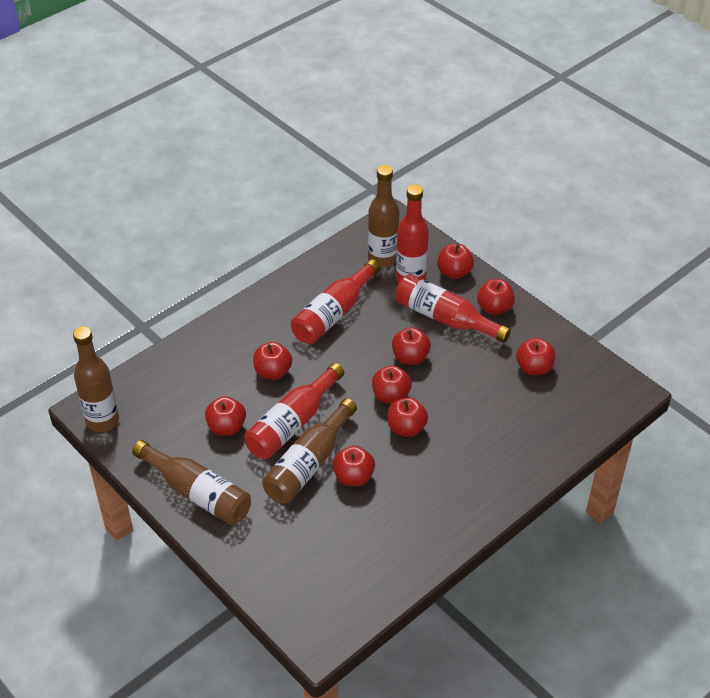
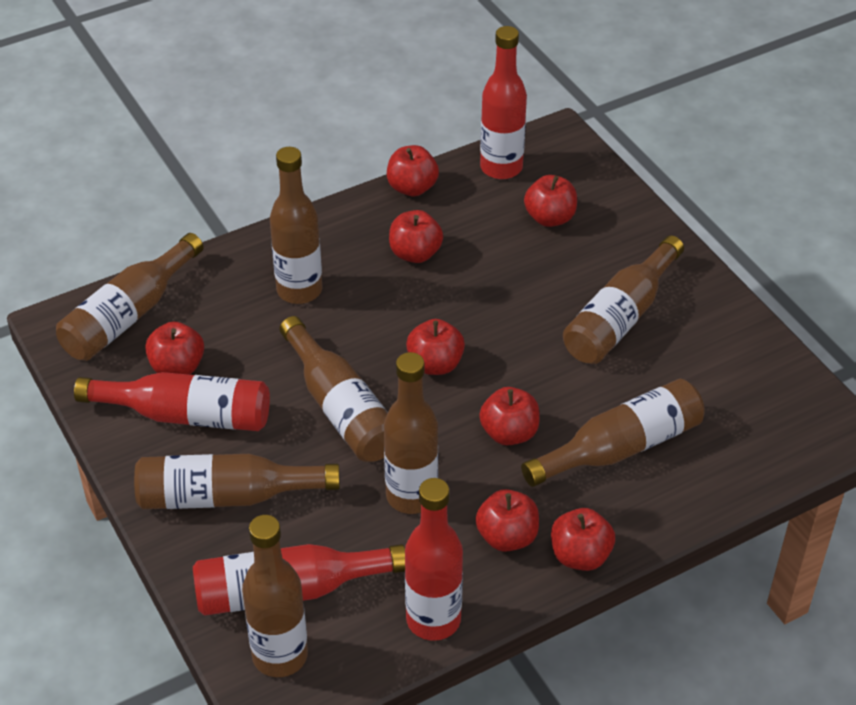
brown bottle: 4 -> 8
red apple: 9 -> 8

